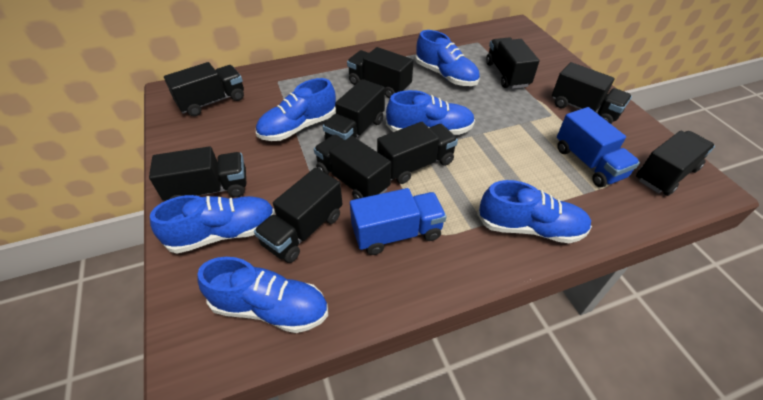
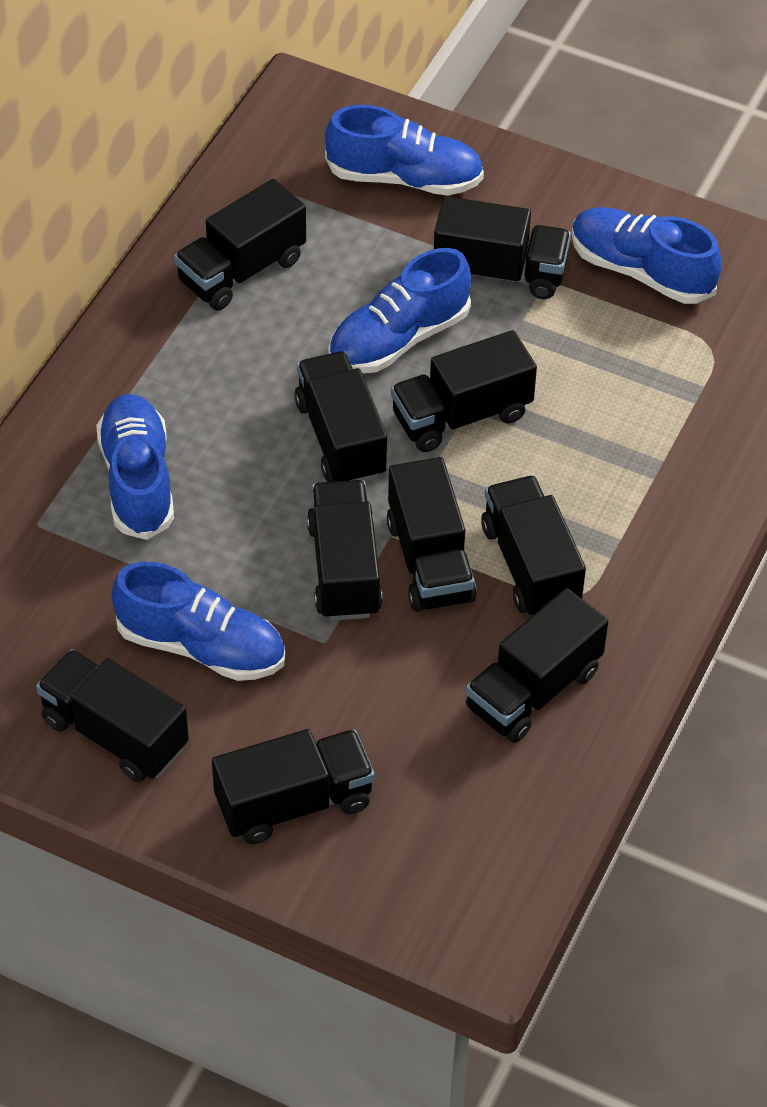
blue shoe: 6 -> 5
blue truck: 2 -> 0

